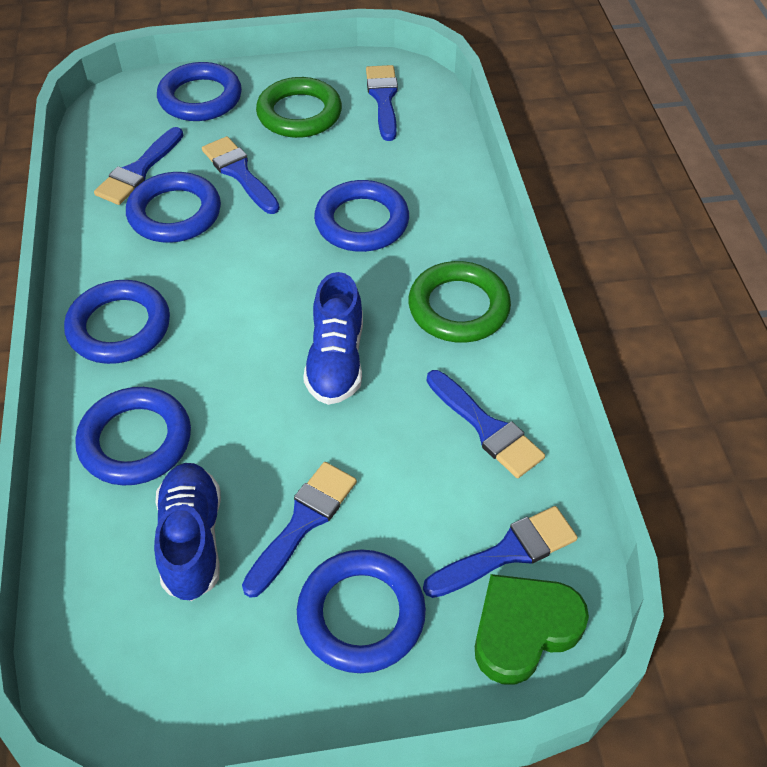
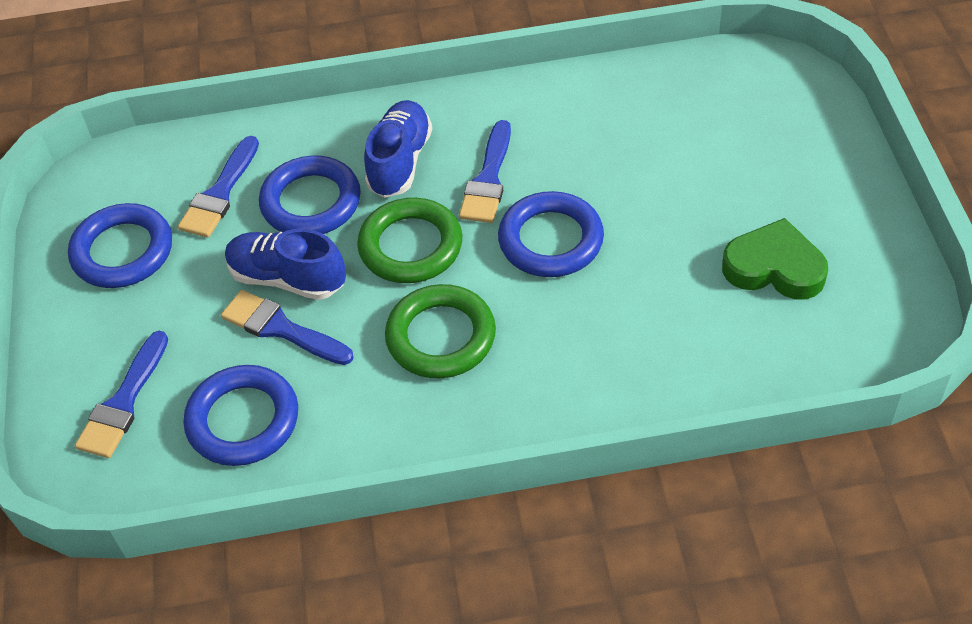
blue brush: 6 -> 4
blue ring: 6 -> 4

